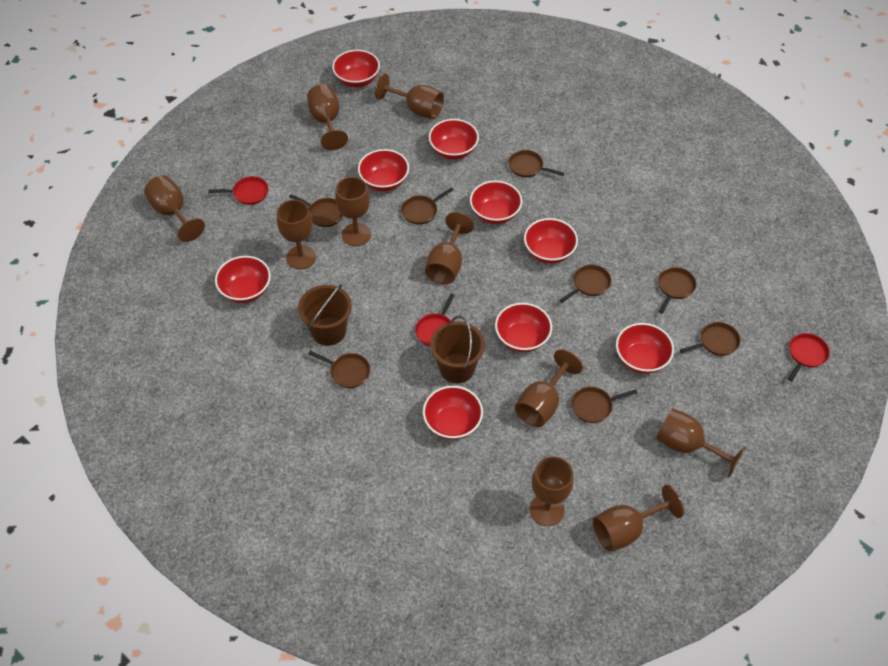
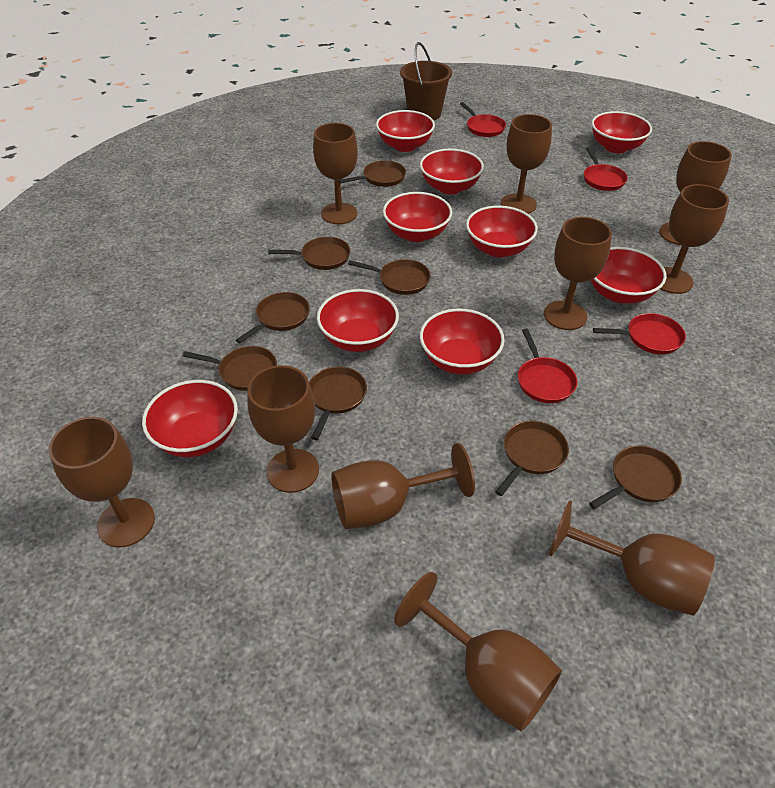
brown bucket: 2 -> 1
red pan: 3 -> 4

